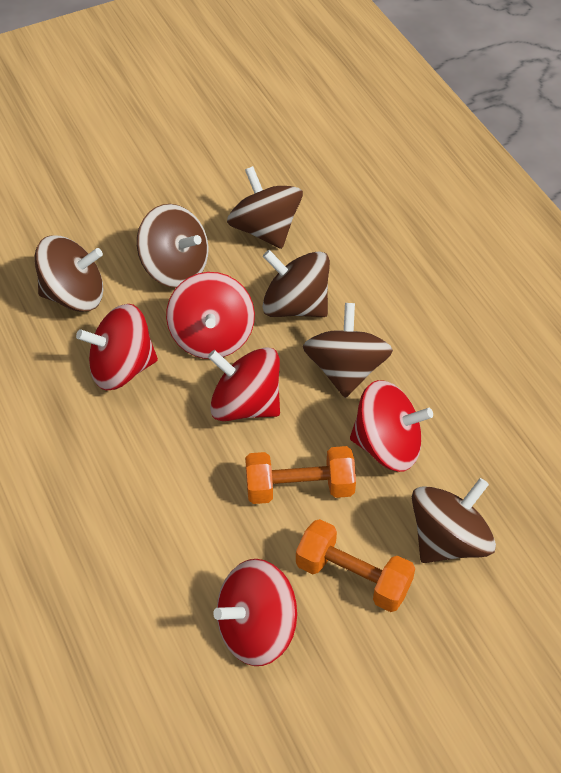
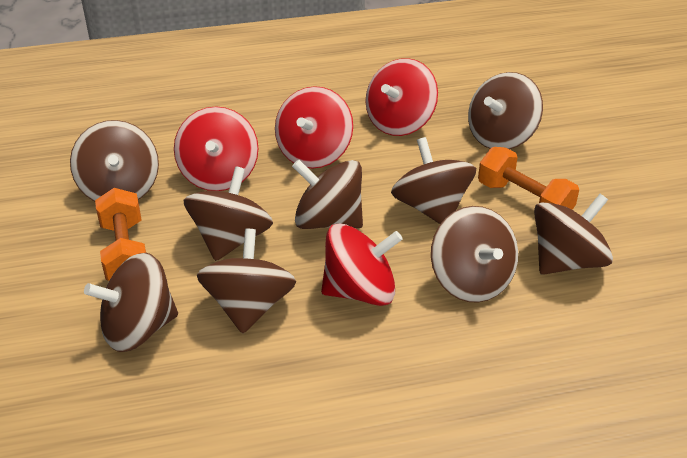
brown spinning top: 6 -> 9
red spinning top: 5 -> 4

